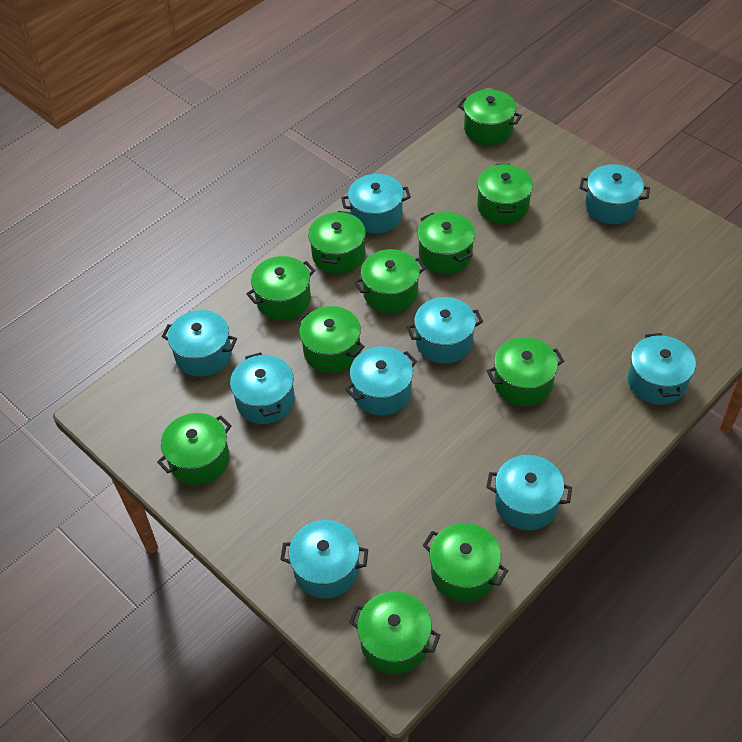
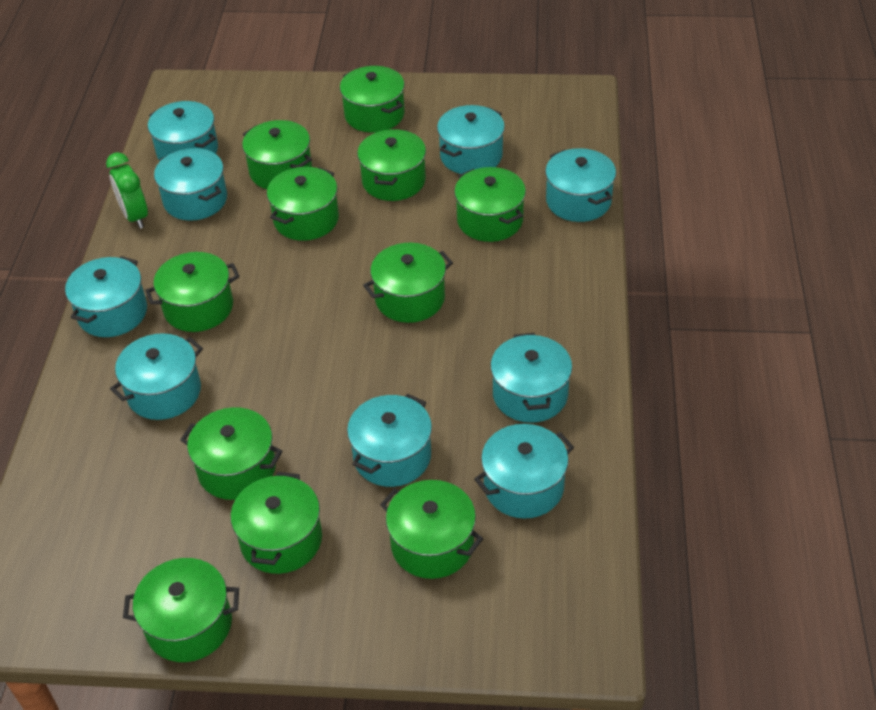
green clock: 0 -> 1

